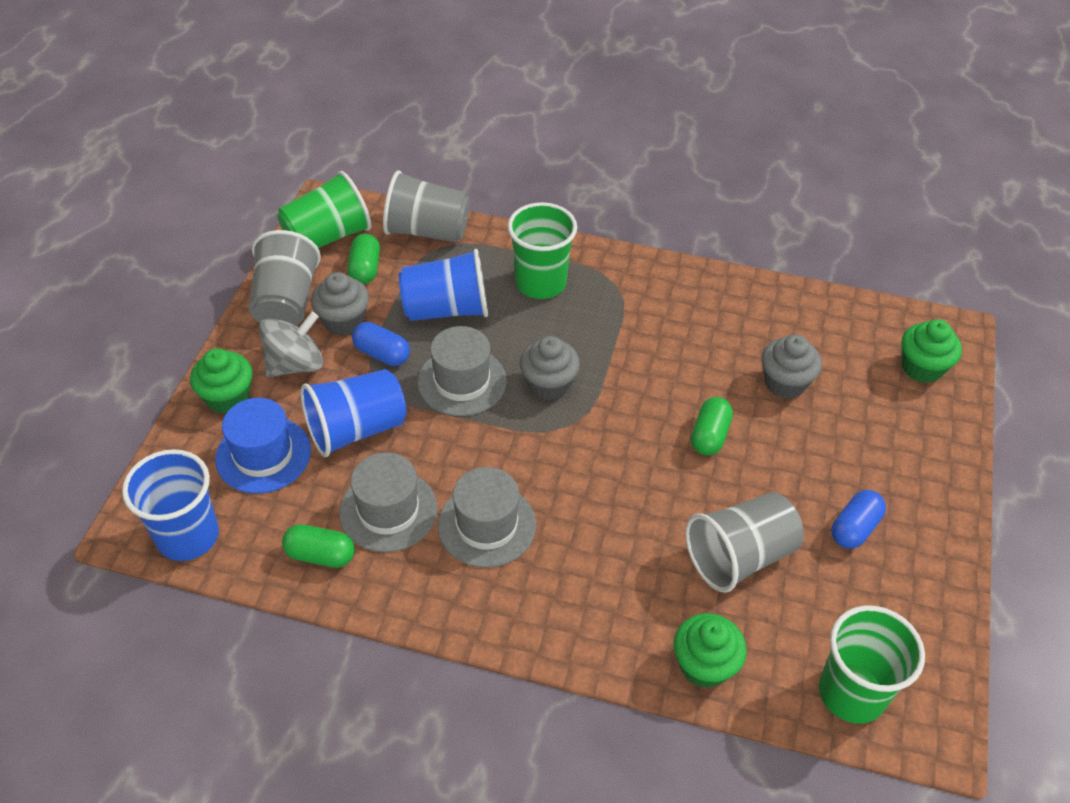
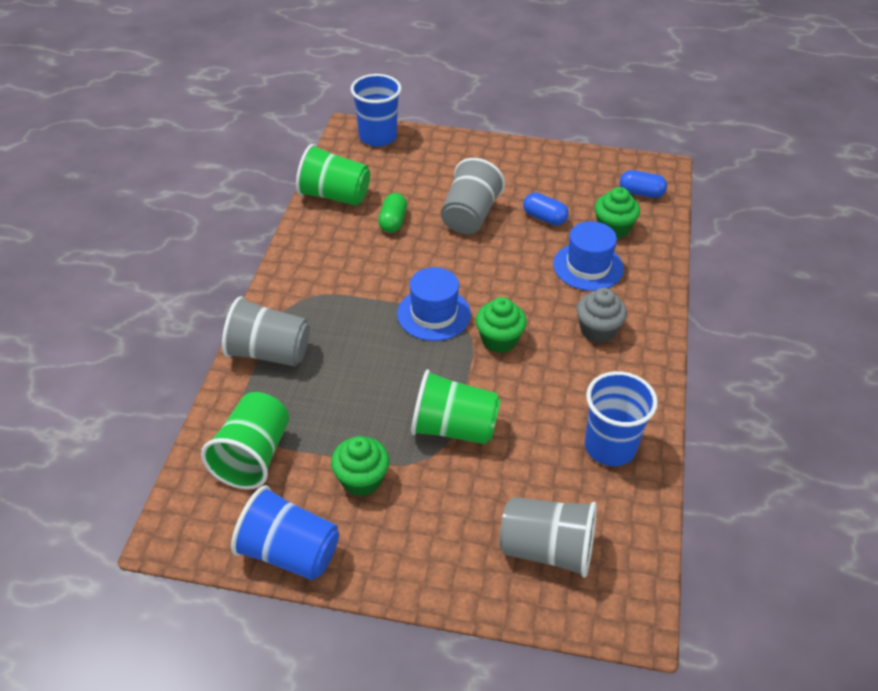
blue hat: 1 -> 2
green capsule: 3 -> 1
grey cupcake: 3 -> 1
grey hat: 3 -> 0
grey spinning top: 1 -> 0

